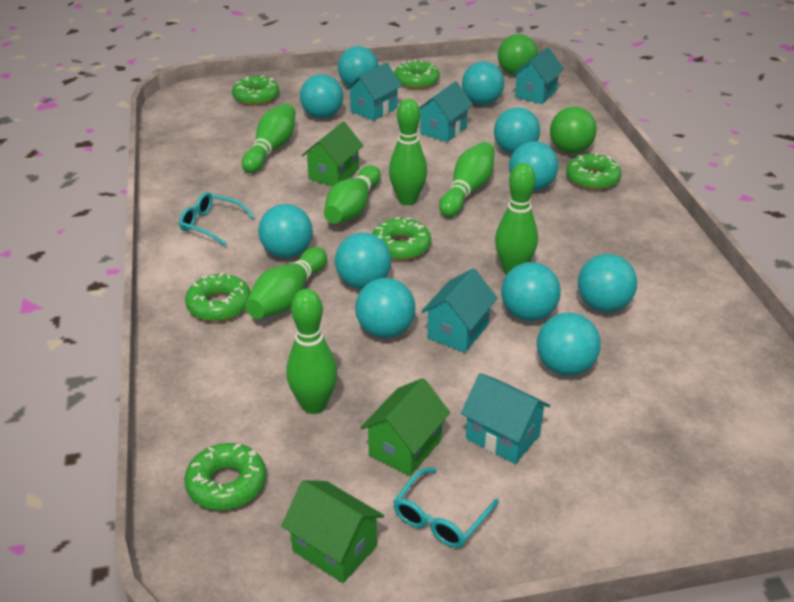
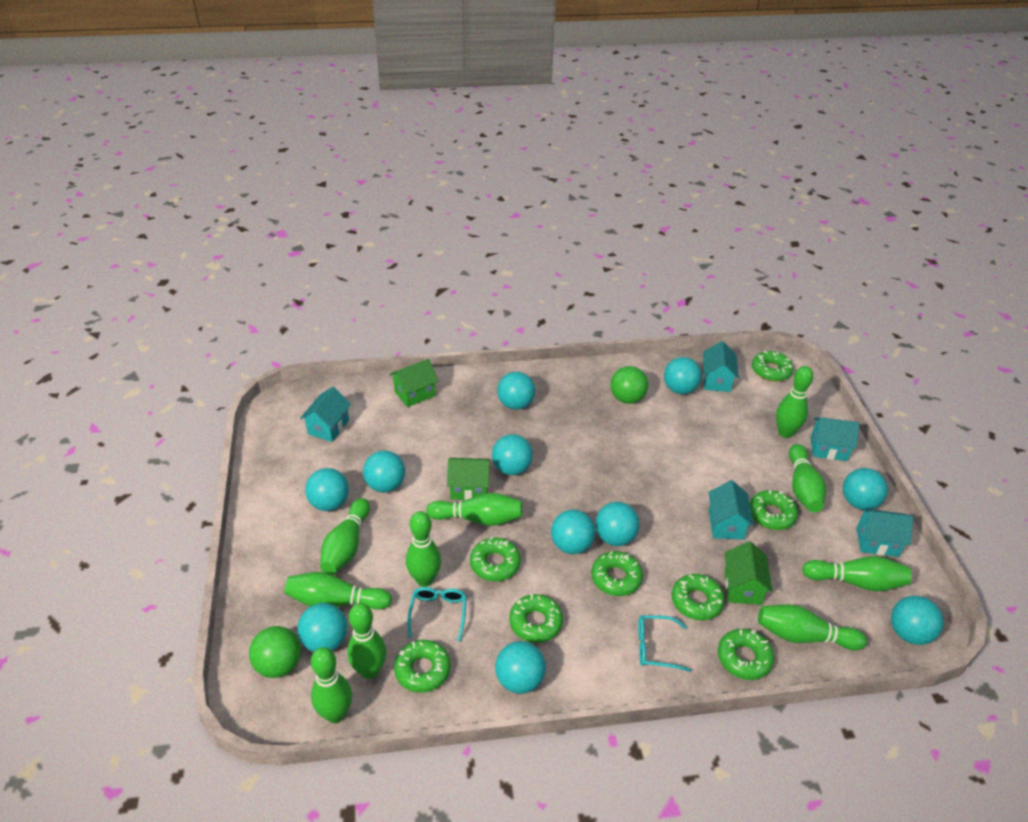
green bowling pin: 7 -> 10
green donut: 6 -> 8

